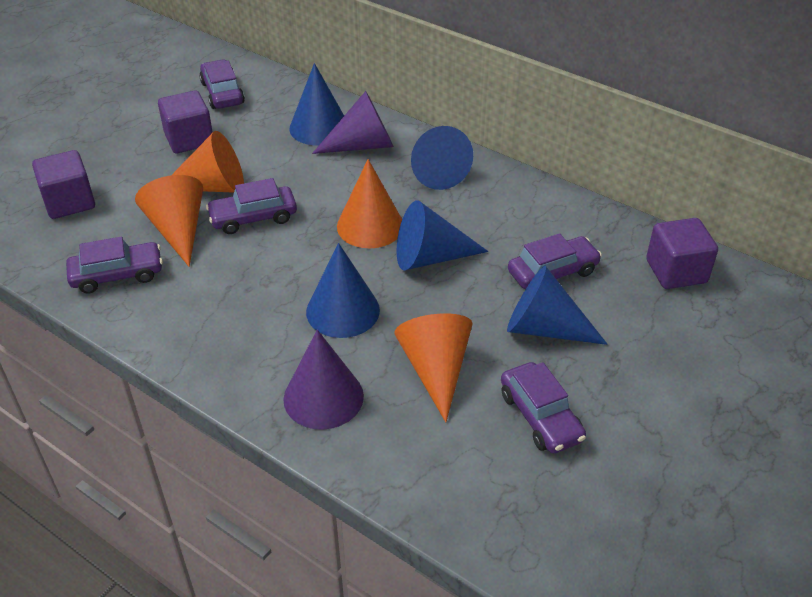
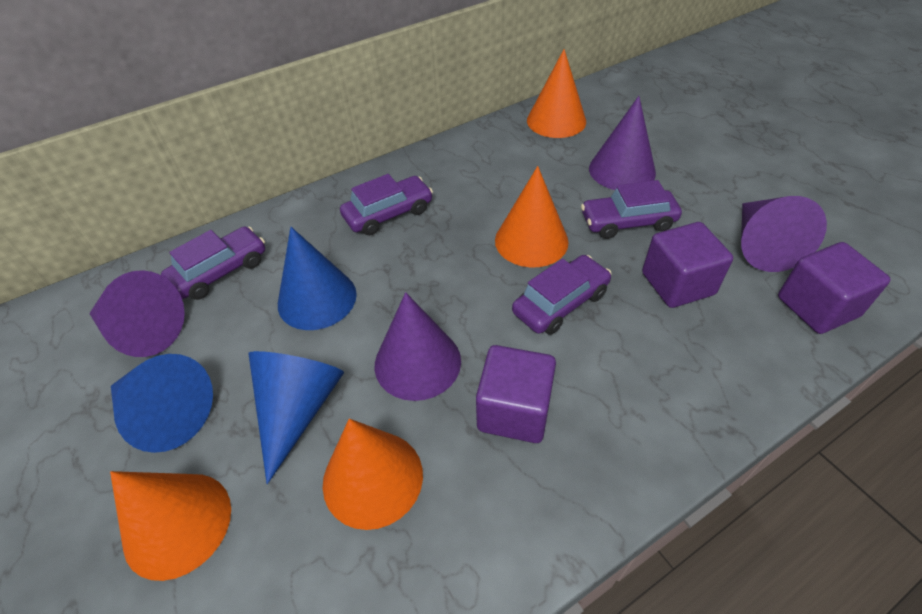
blue cone: 5 -> 3
purple car: 5 -> 4
purple cone: 2 -> 4

